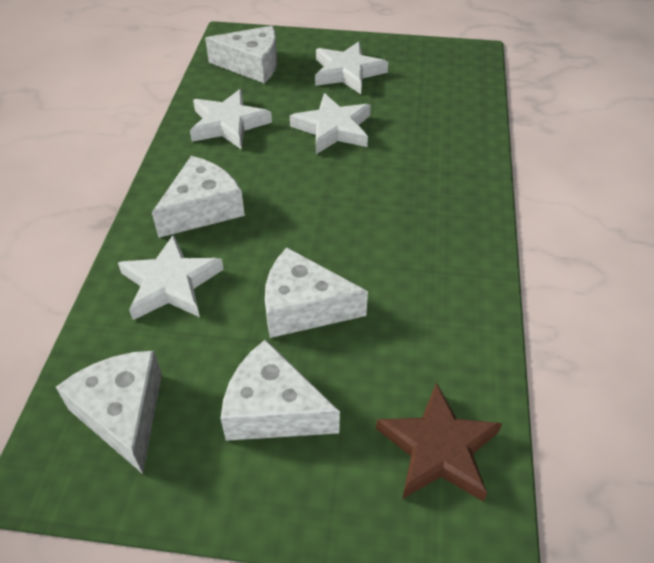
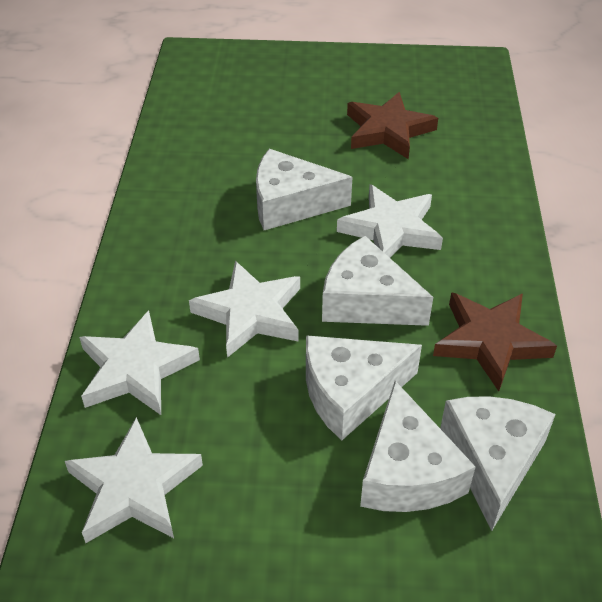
brown star: 1 -> 2

